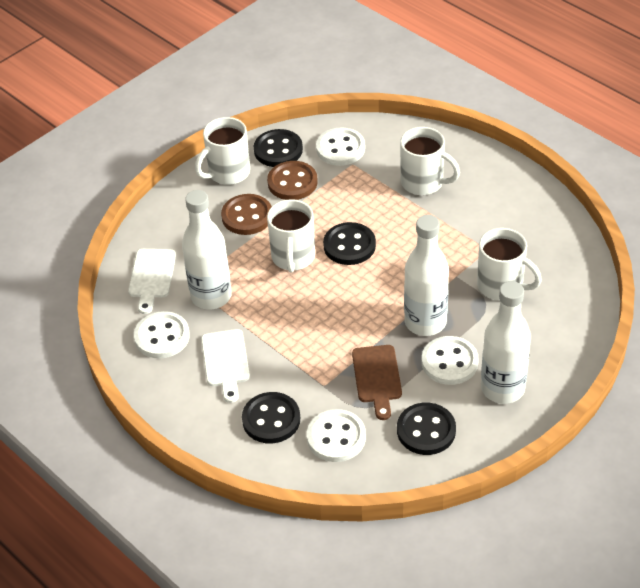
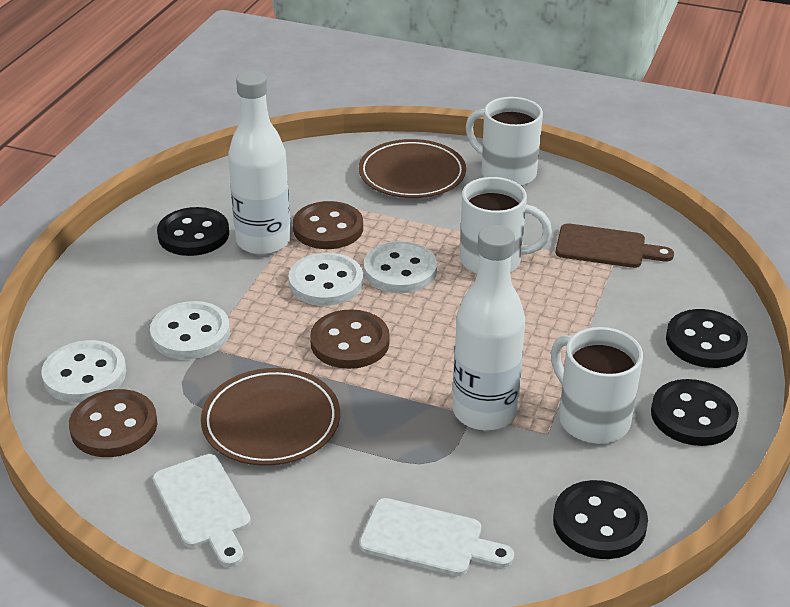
brown button: 2 -> 3
brown plate: 0 -> 2
white bottle: 3 -> 2
white mug: 4 -> 3

